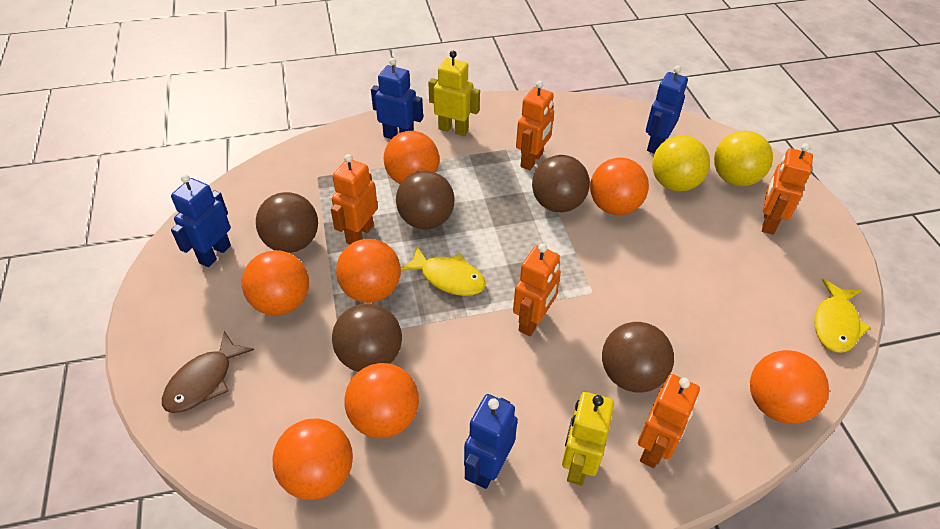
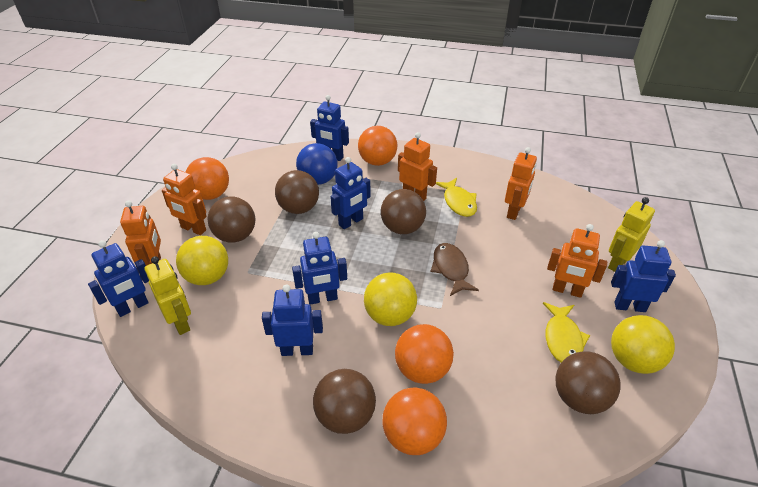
blue ball: 0 -> 1
blue robot: 4 -> 6
orange ball: 7 -> 4
yellow ball: 2 -> 3

